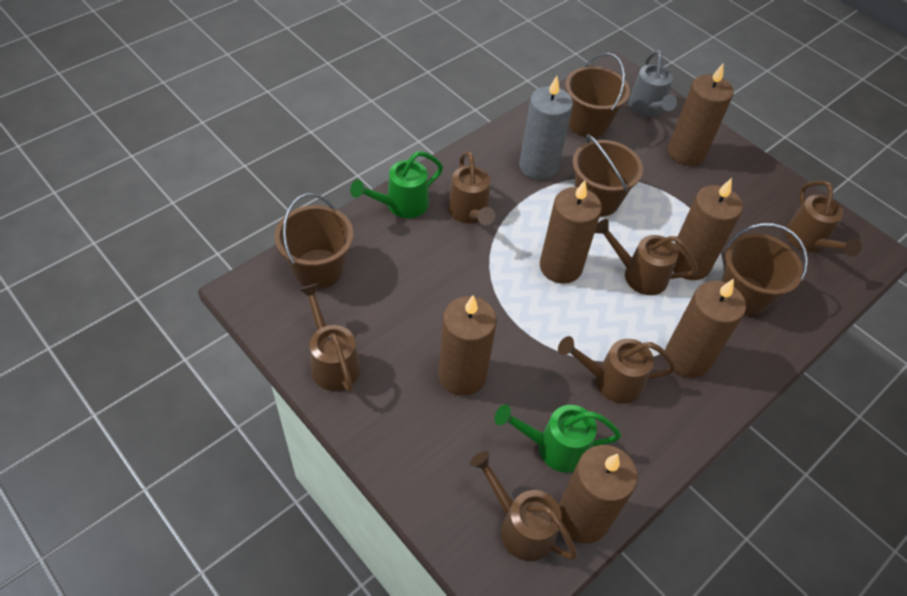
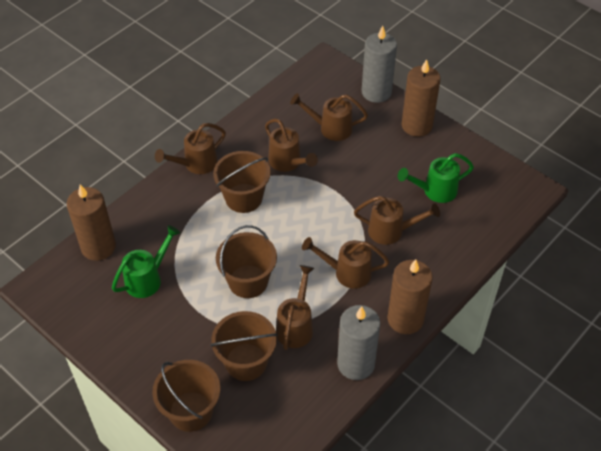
brown candle: 6 -> 3
grey candle: 1 -> 2
grey watering can: 1 -> 0

